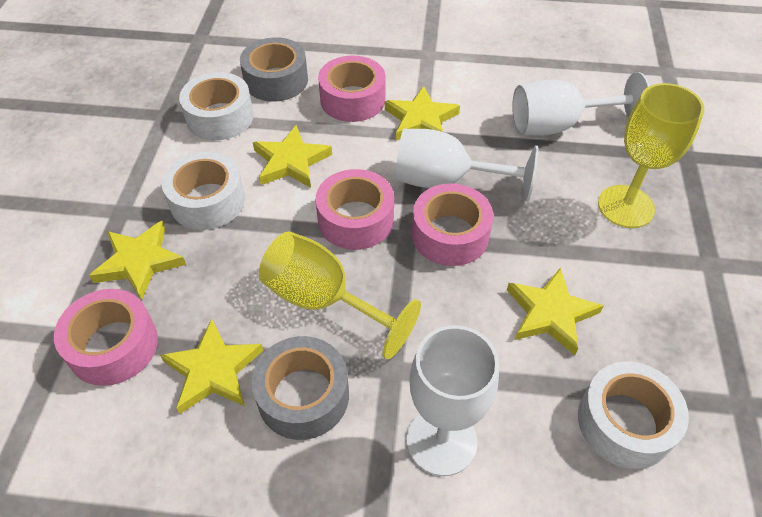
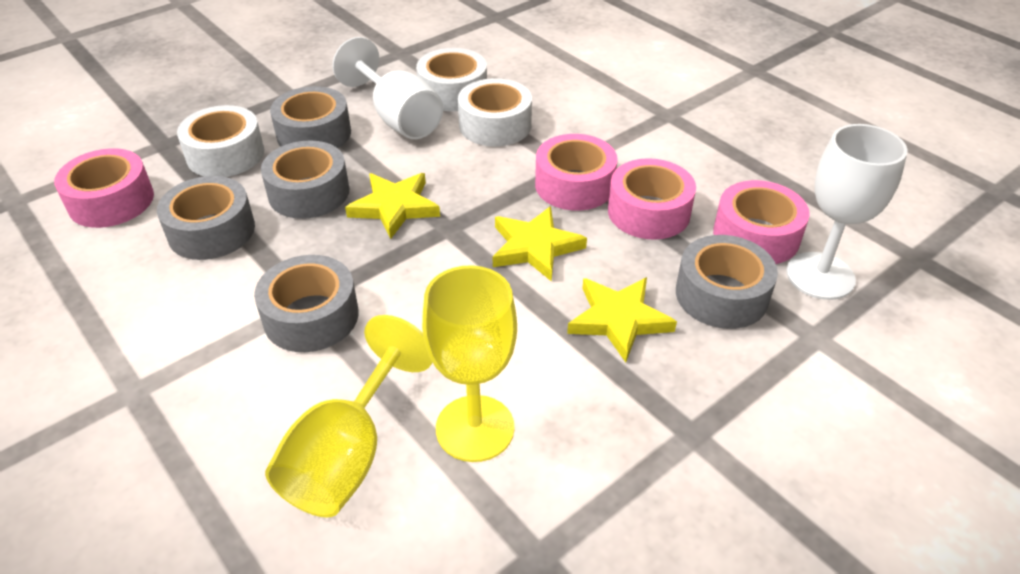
grey tape: 2 -> 5
white goblet: 3 -> 2
yellow star: 5 -> 3

